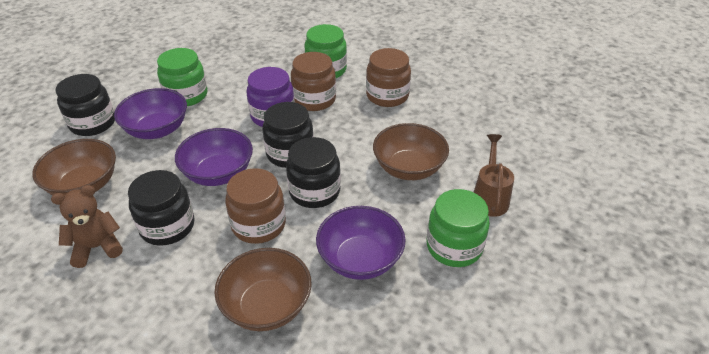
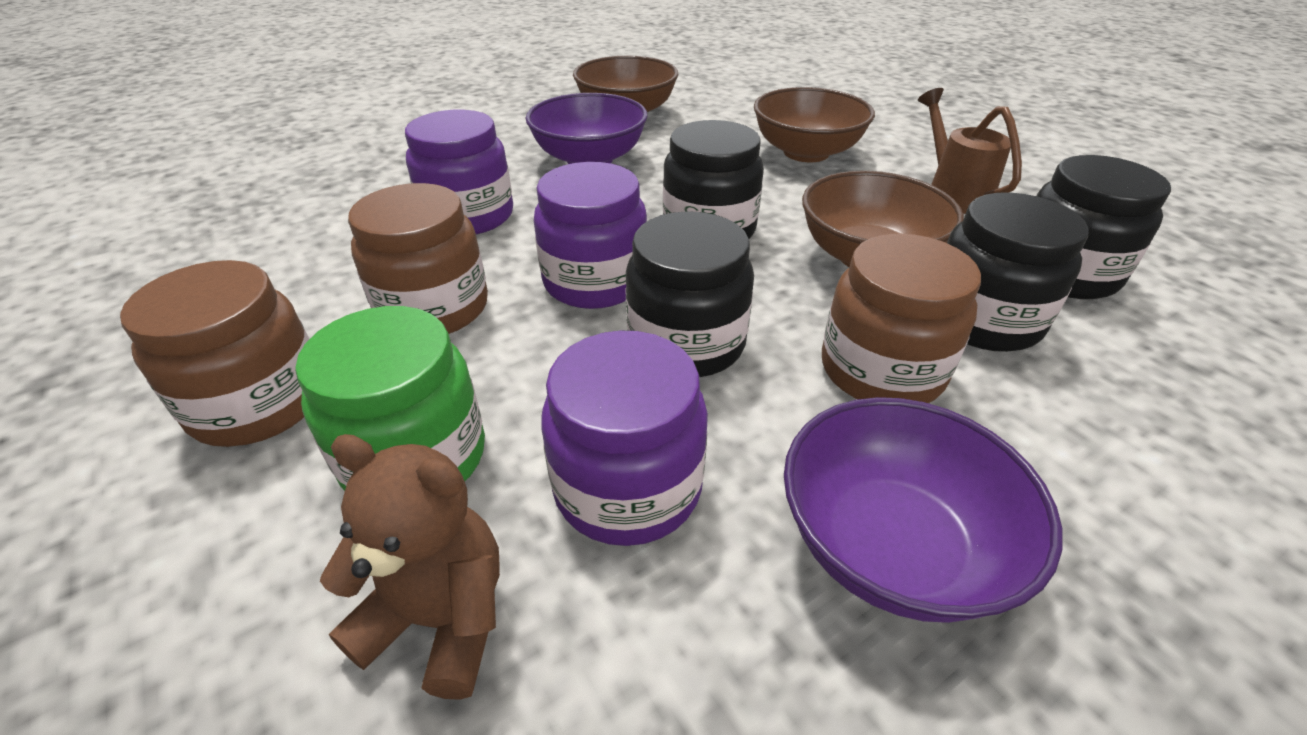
green jar: 3 -> 1
purple bowl: 3 -> 2
purple jar: 1 -> 3

